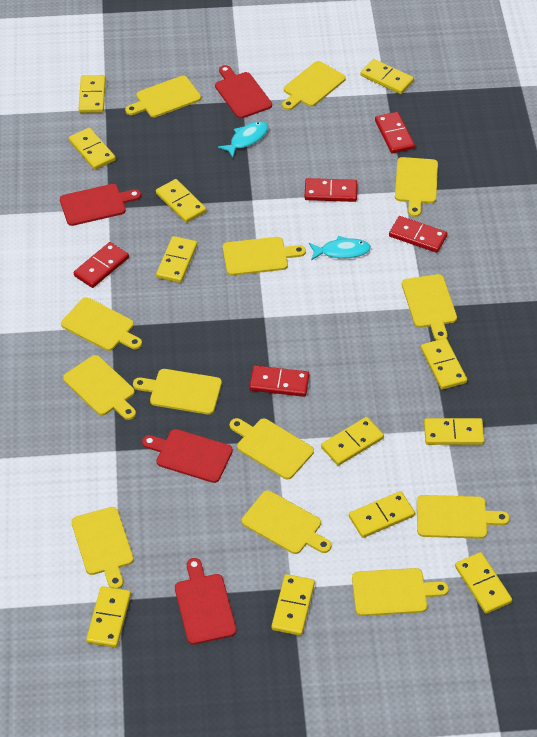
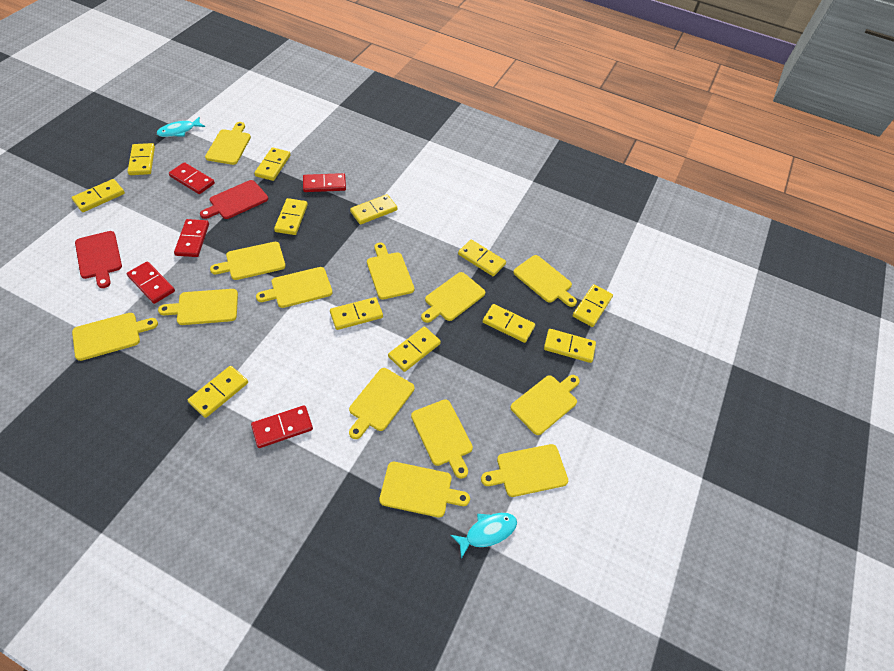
red cutting board: 4 -> 2

